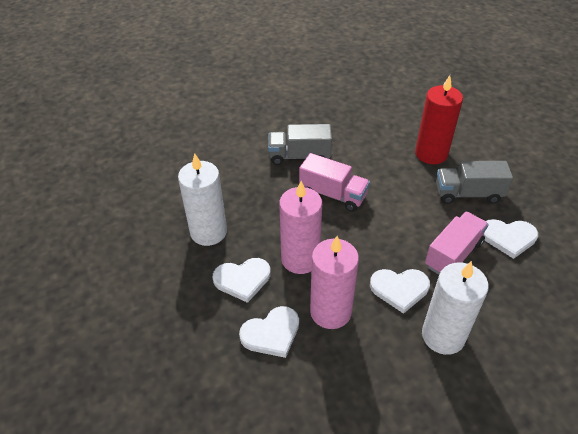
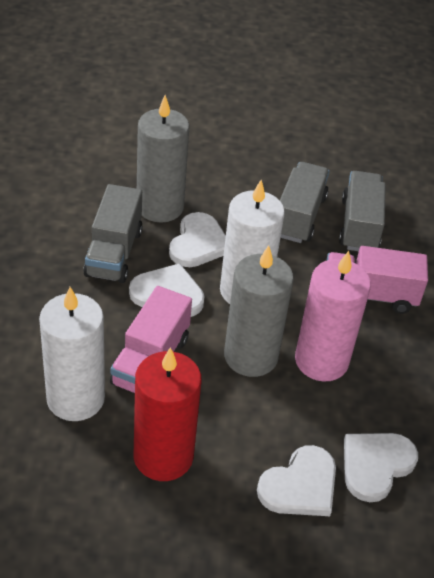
grey candle: 0 -> 2
grey truck: 2 -> 3
pink candle: 2 -> 1

